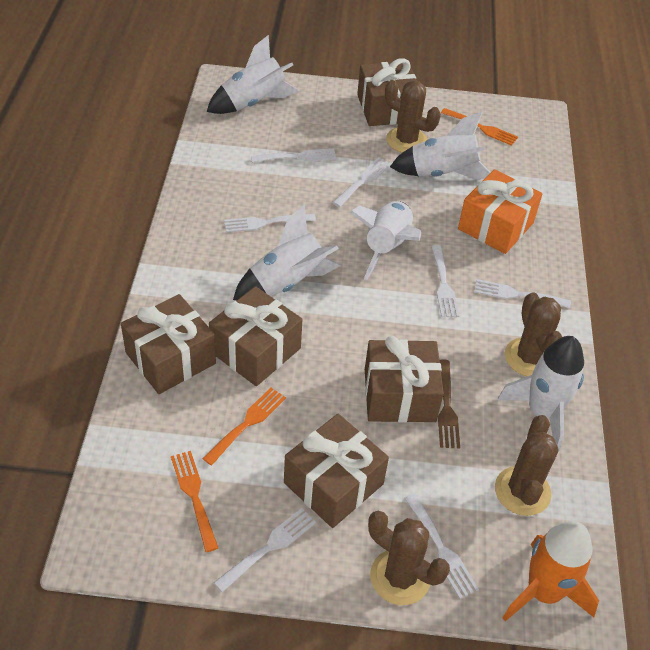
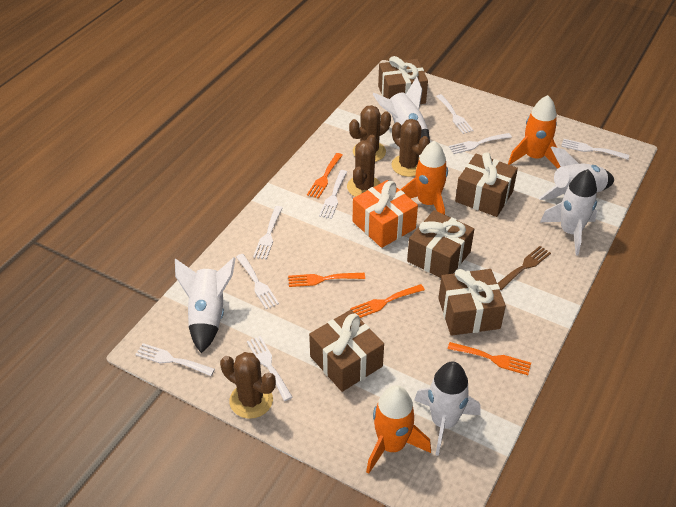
orange fork: 3 -> 4
orange rocket: 1 -> 3
white fork: 7 -> 8

